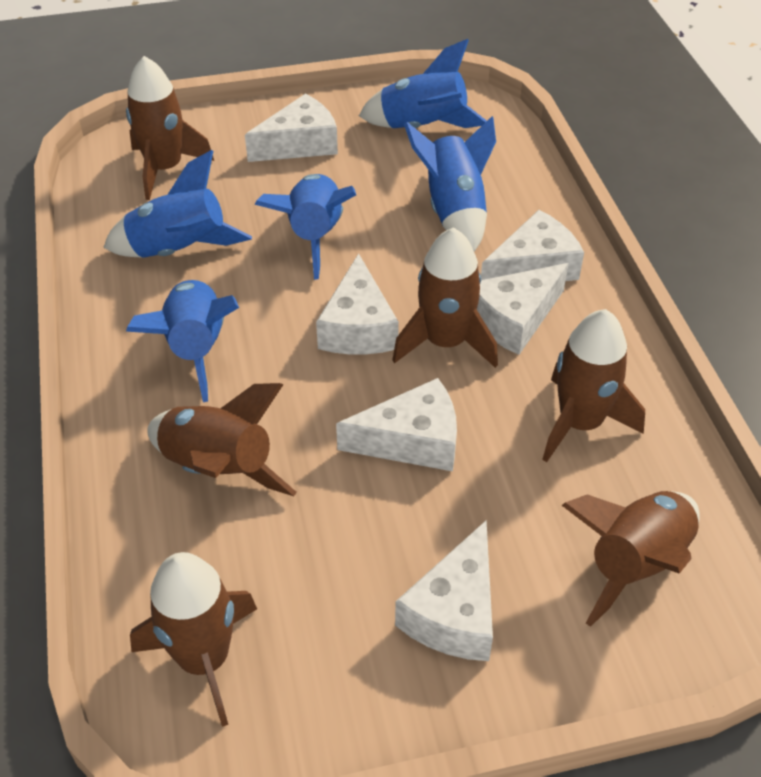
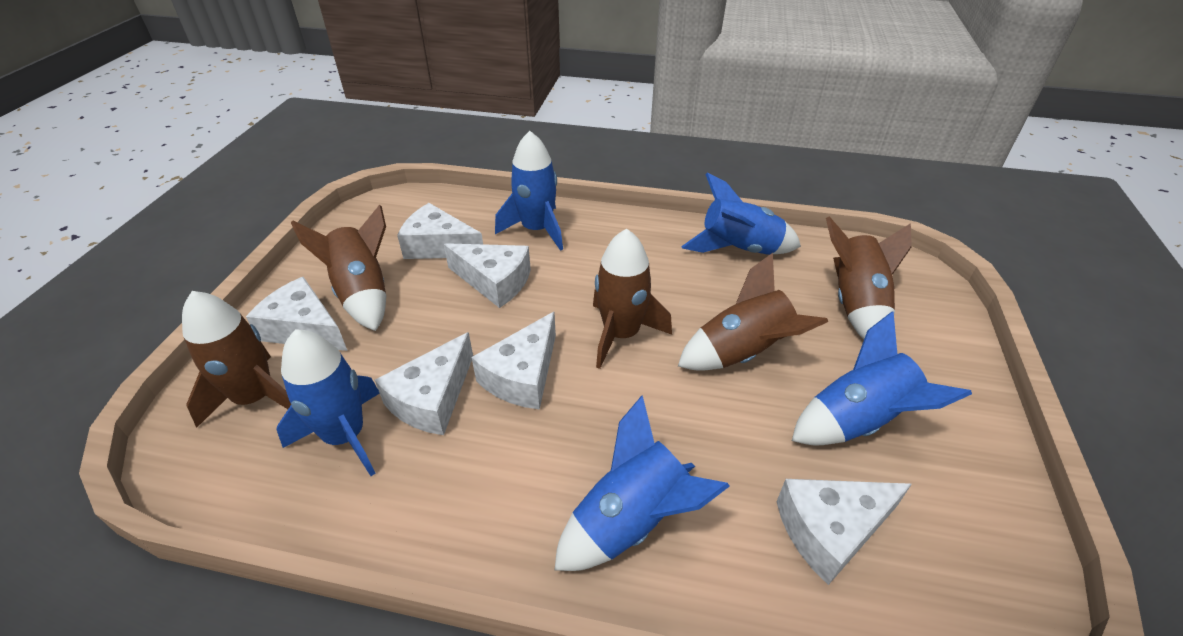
brown rocket: 6 -> 5

